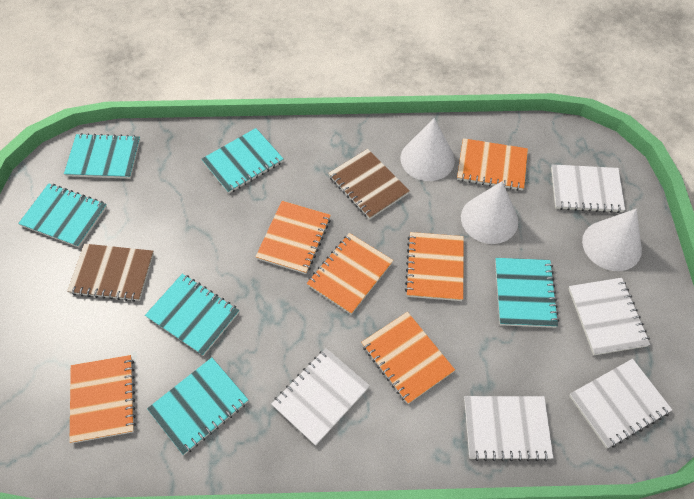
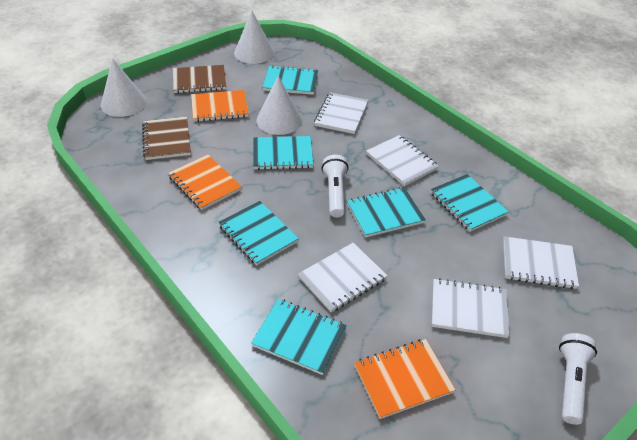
orange notebook: 6 -> 3
white flashlight: 0 -> 2

